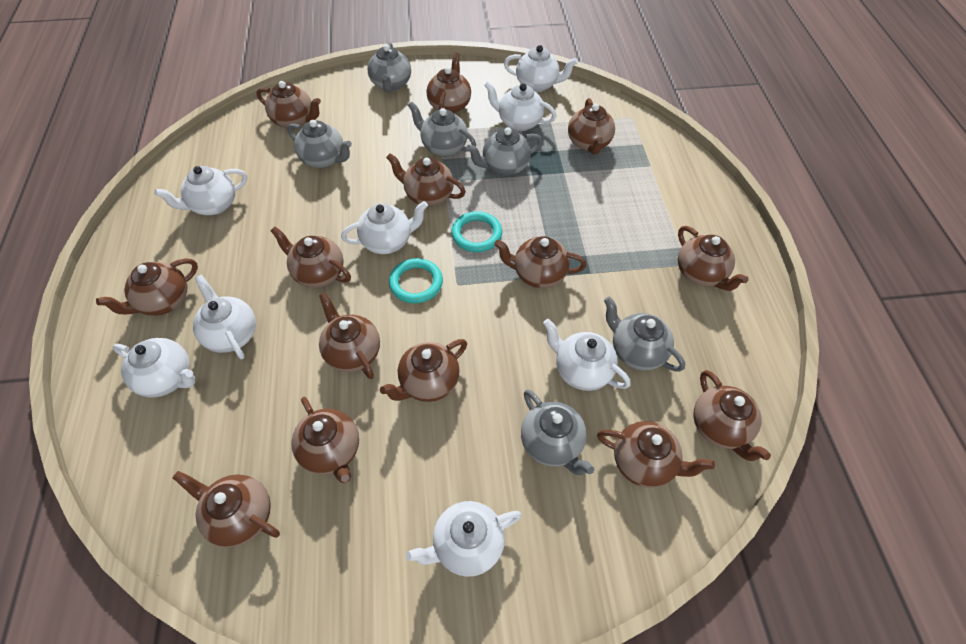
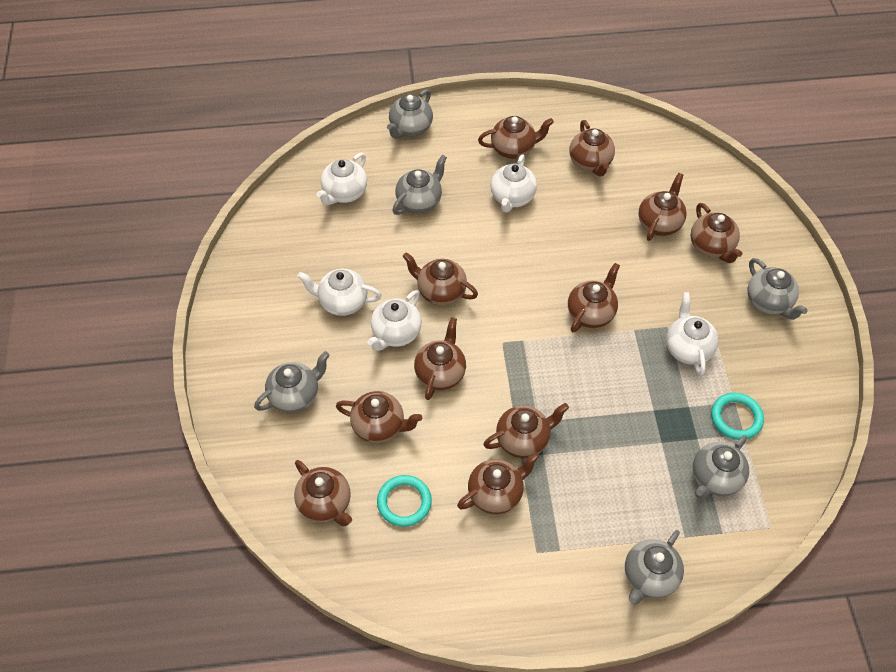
brown teapot: 14 -> 11
white teapot: 8 -> 5

